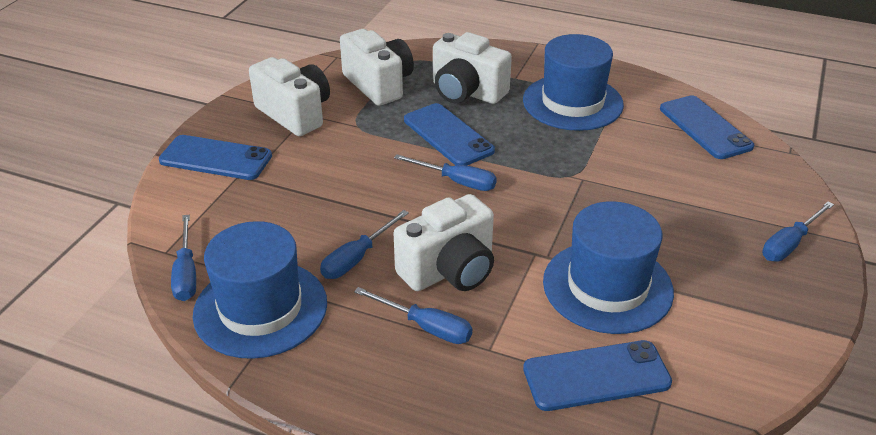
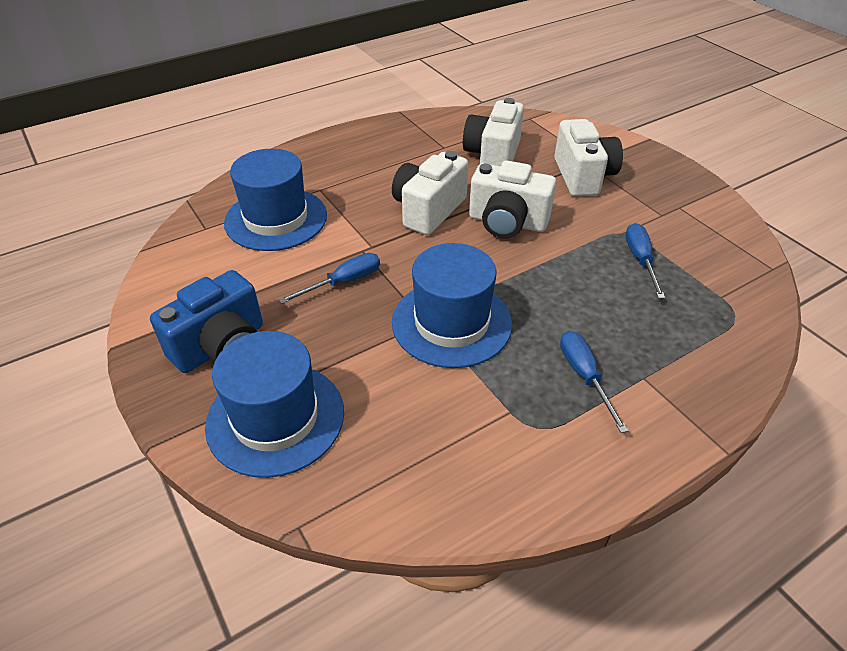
blue camera: 0 -> 1
blue phone: 4 -> 0
blue screwdriver: 5 -> 3

